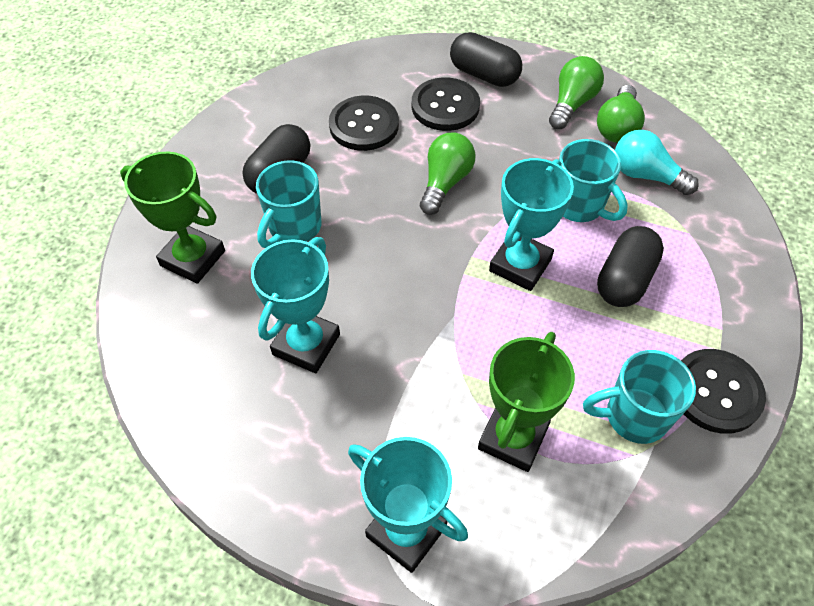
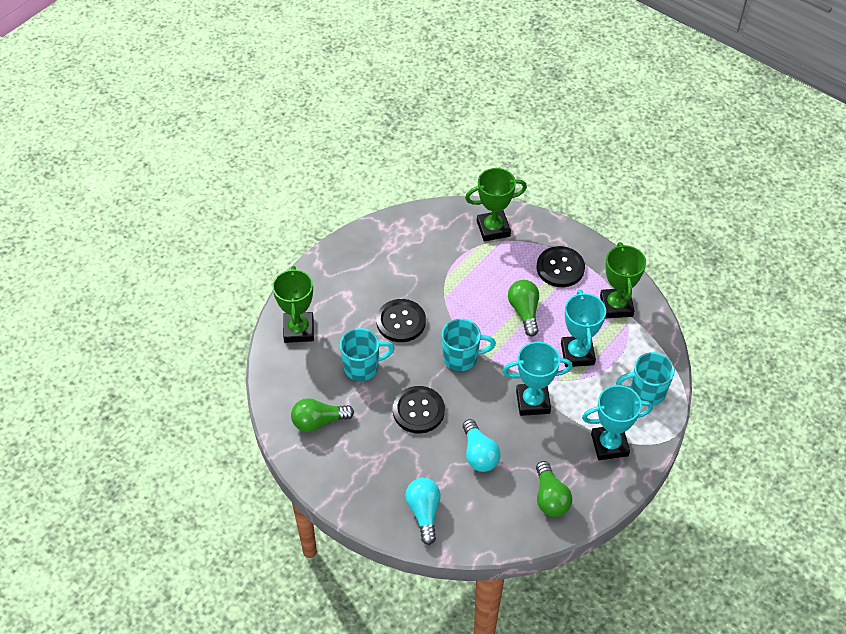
black capsule: 3 -> 0
green trophy: 2 -> 3
turquoise light bulb: 1 -> 2

